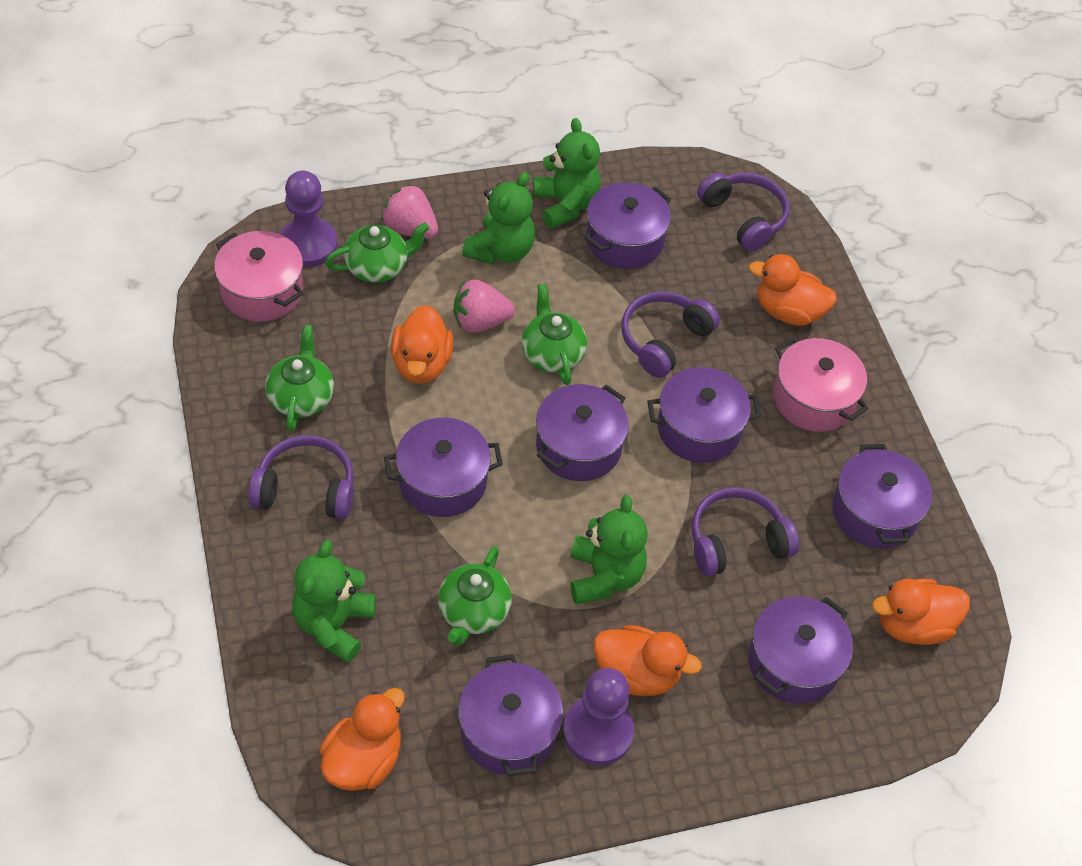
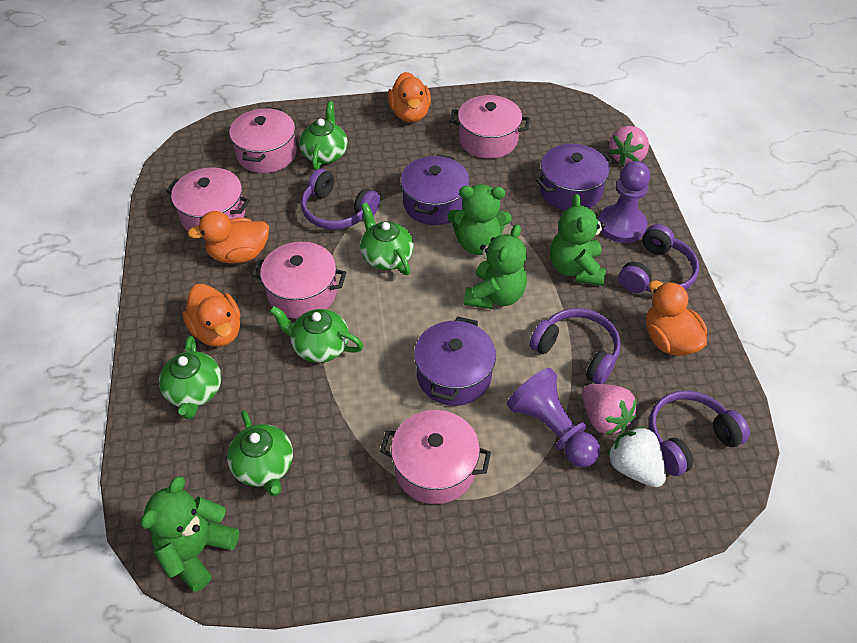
green teapot: 4 -> 5
orange duck: 5 -> 4
pink pot: 2 -> 5
purple pot: 7 -> 3
white strawberry: 0 -> 1

